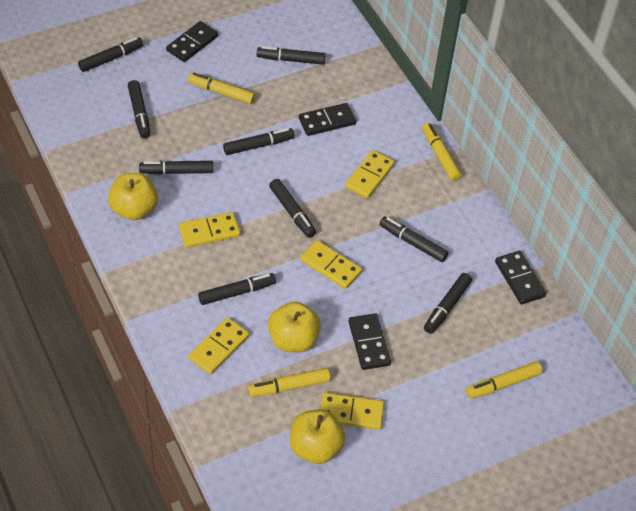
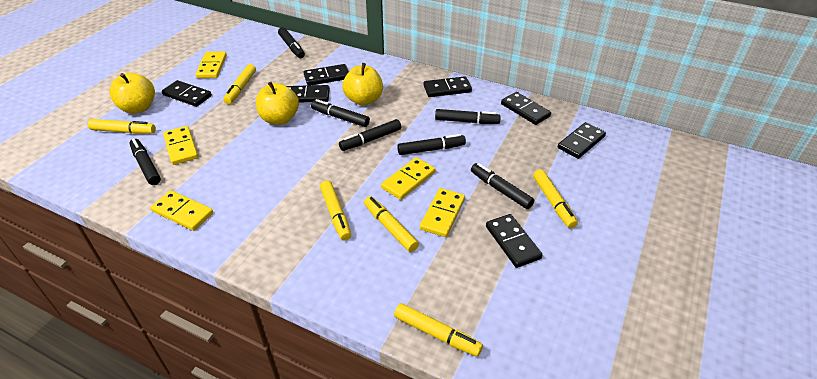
black domino: 4 -> 7
black marker: 9 -> 7
yellow marker: 4 -> 6

